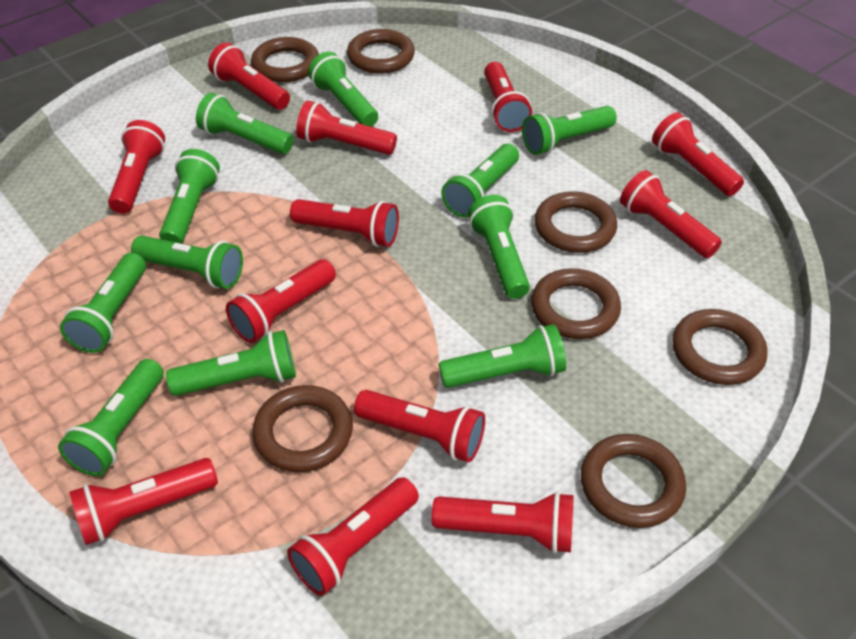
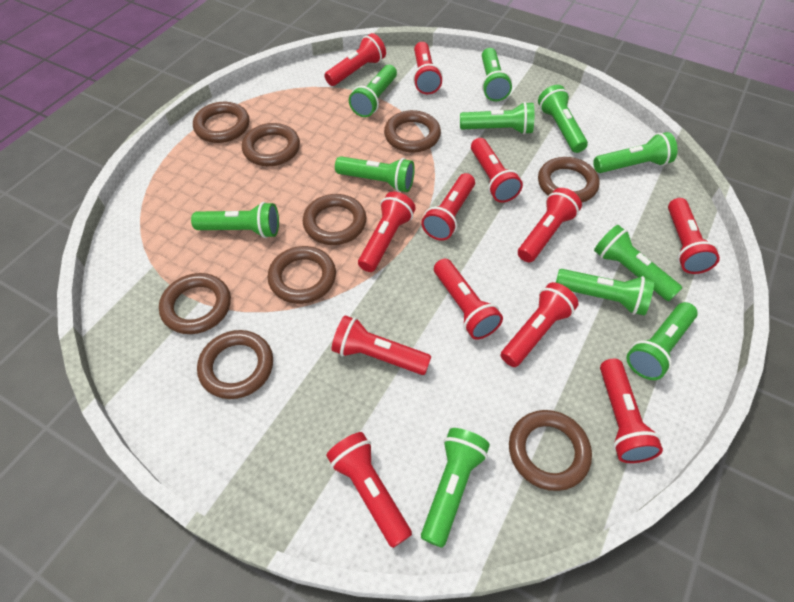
brown ring: 7 -> 9

